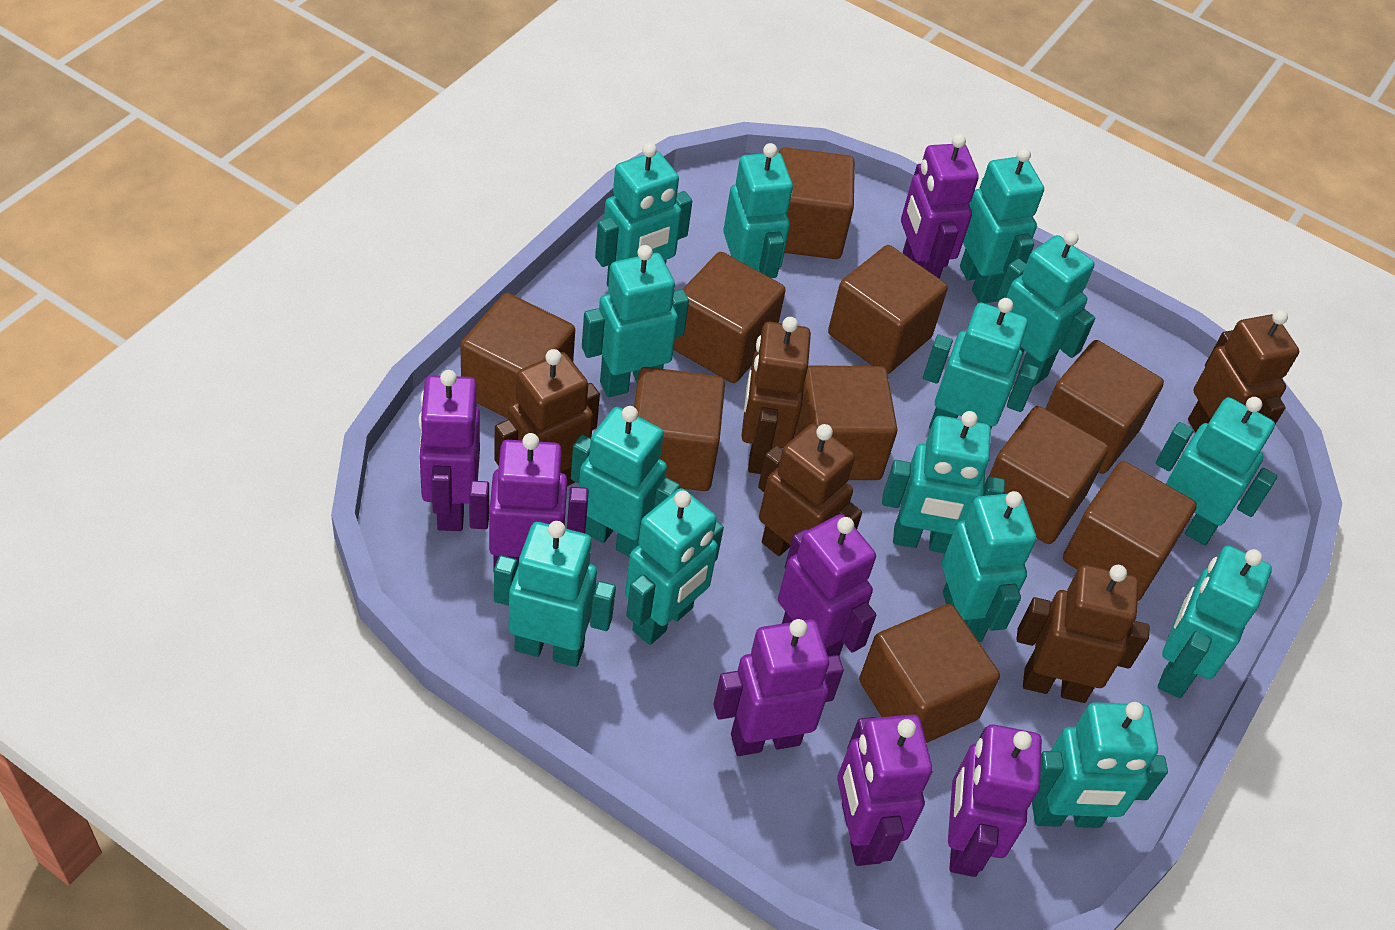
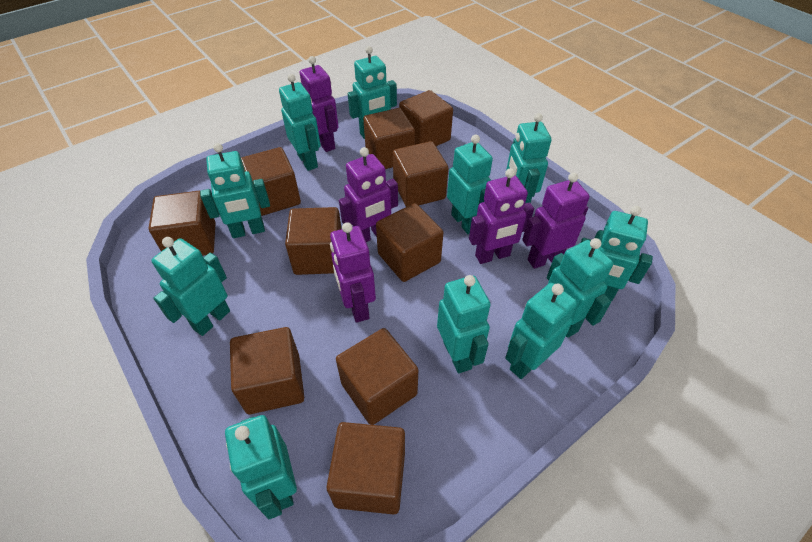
brown robot: 5 -> 0
purple robot: 7 -> 5
turquoise robot: 14 -> 11

